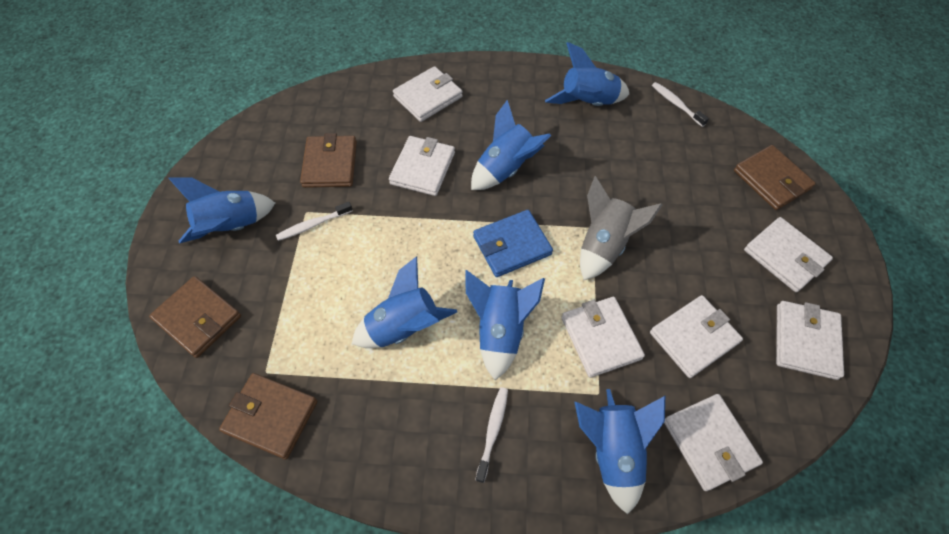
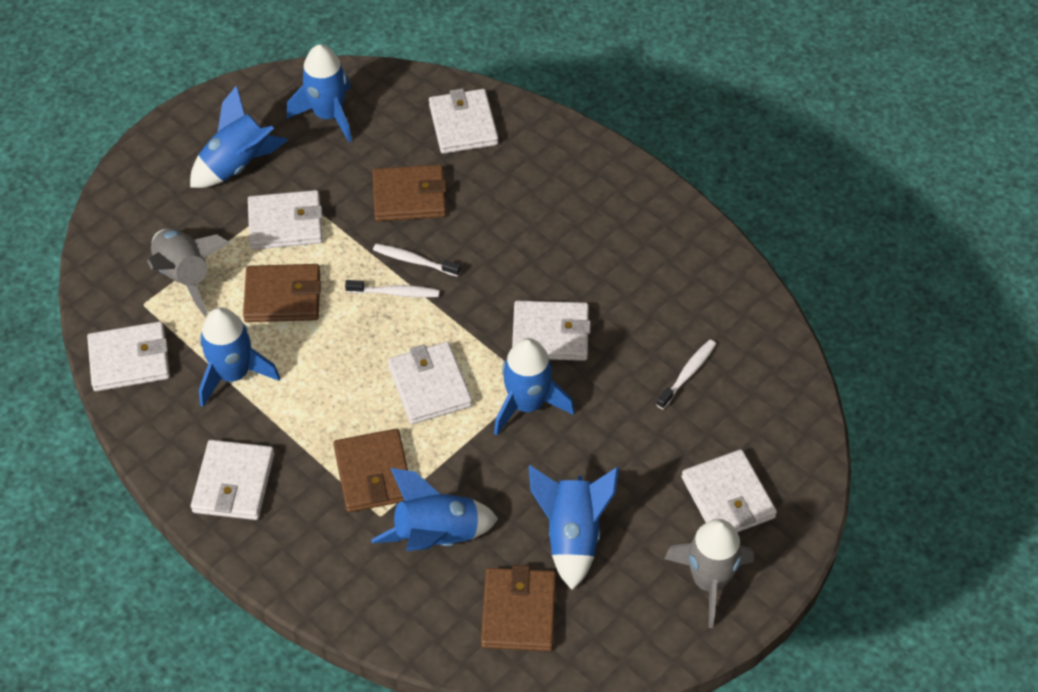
blue wallet: 1 -> 0
grey rocket: 1 -> 2

